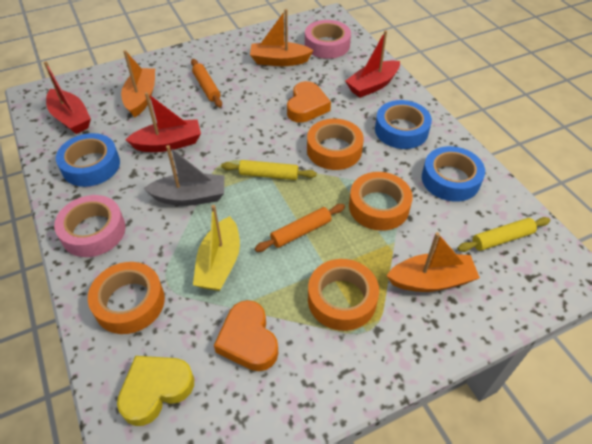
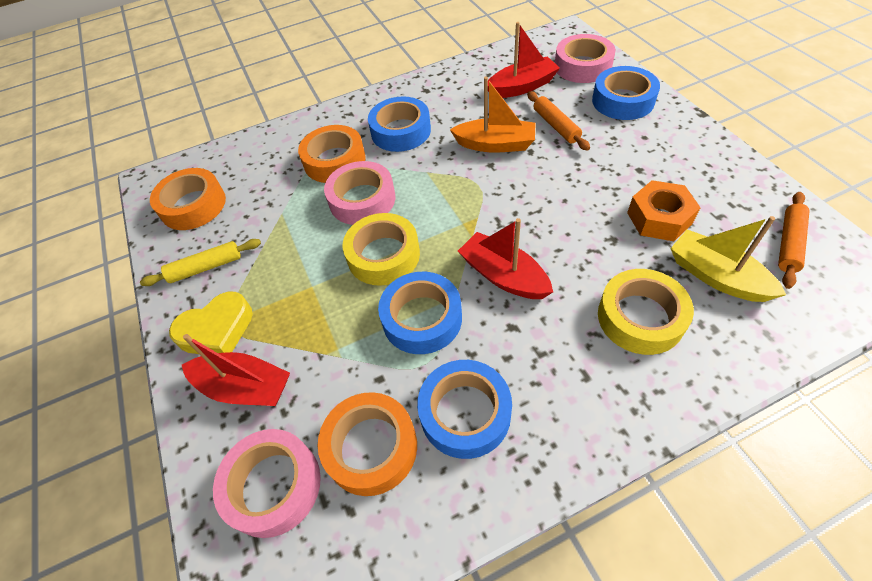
blue tape: 3 -> 4
grey boat: 1 -> 0
orange boat: 3 -> 1
orange heart: 2 -> 0
orange nut: 0 -> 1
orange tape: 4 -> 3
pink tape: 2 -> 3
yellow rolling pin: 2 -> 1
yellow tape: 0 -> 2

